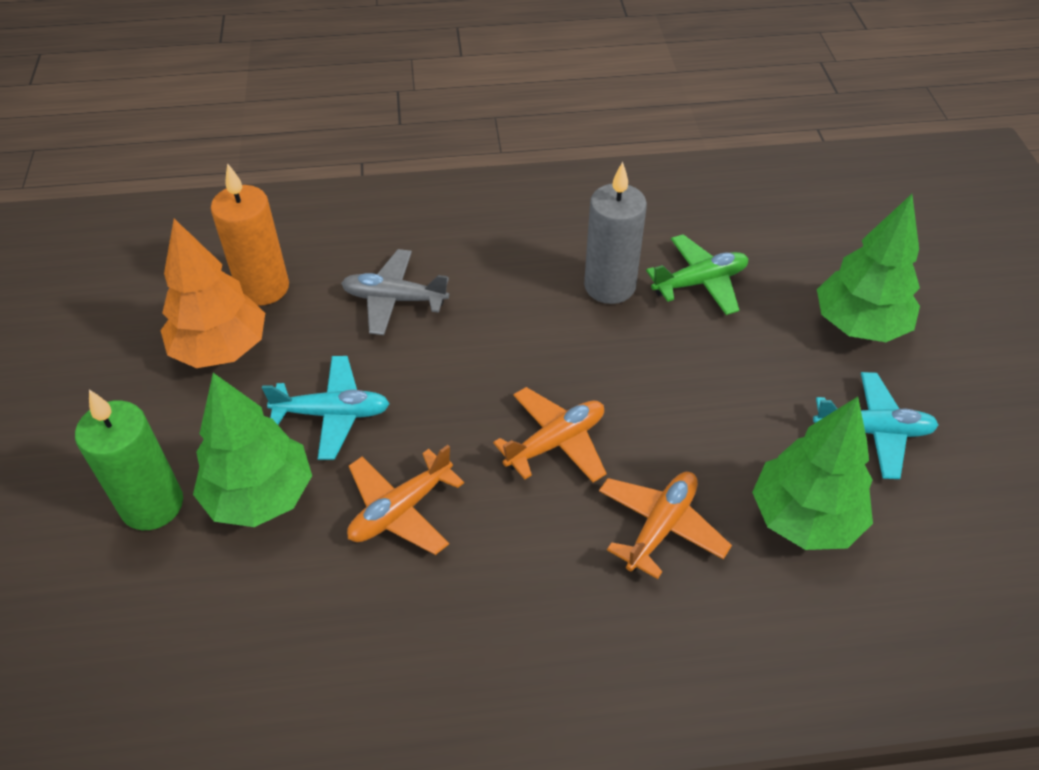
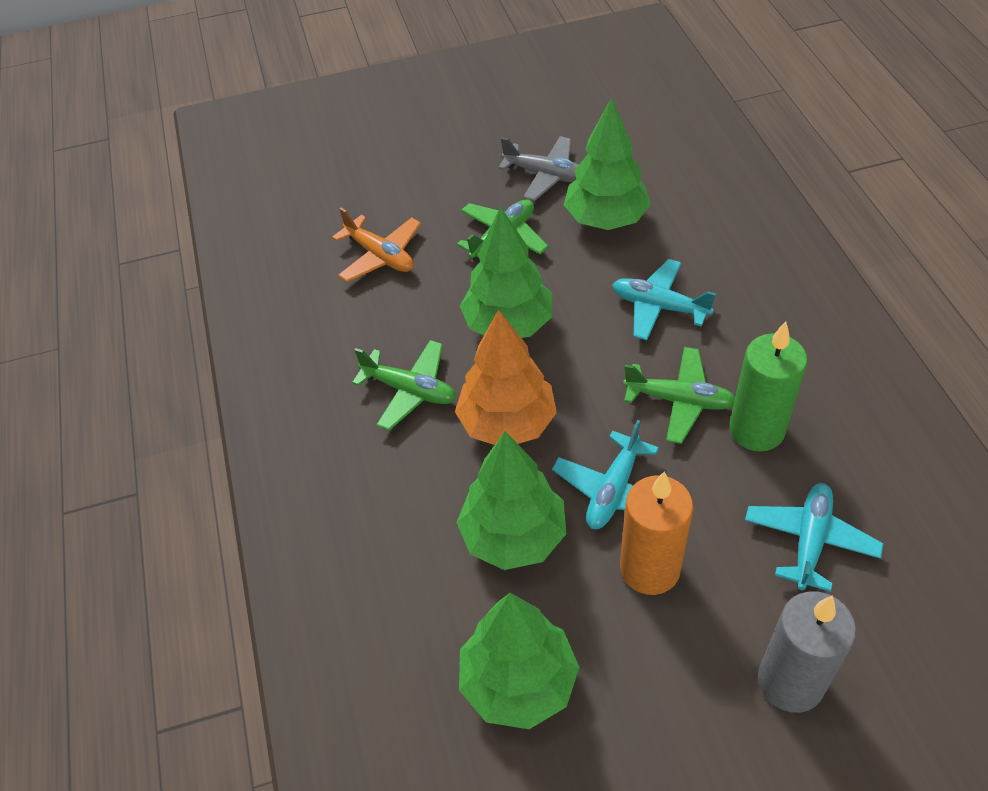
green plane: 1 -> 3
green tree: 3 -> 4
orange plane: 3 -> 1
turquoise plane: 2 -> 3

